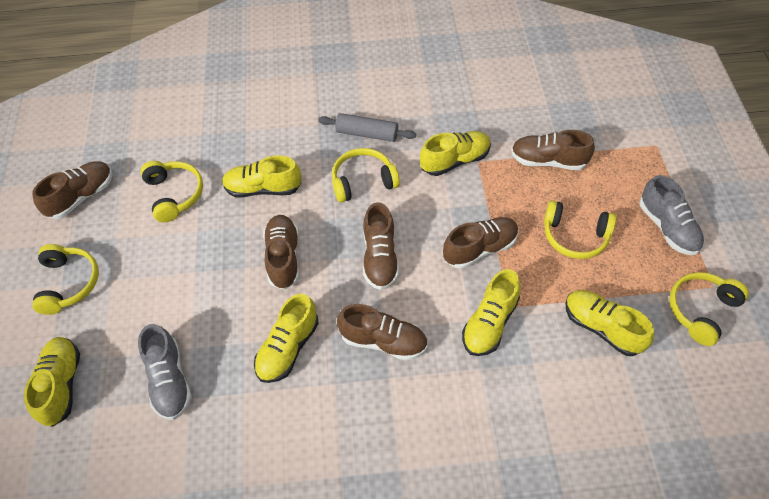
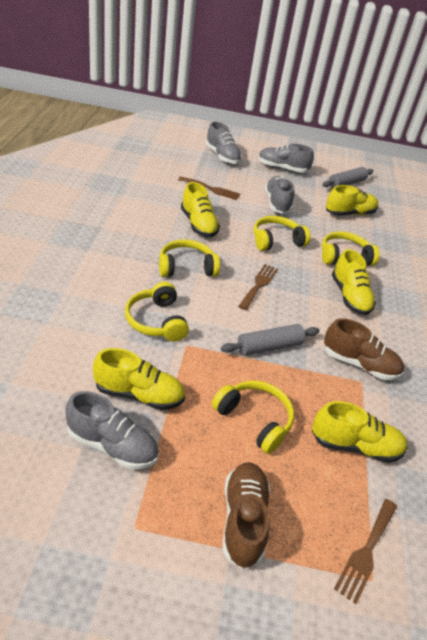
brown fork: 0 -> 3
brown shoe: 6 -> 2
grey rolling pin: 1 -> 2
grey shoe: 2 -> 4
yellow shoe: 6 -> 5

